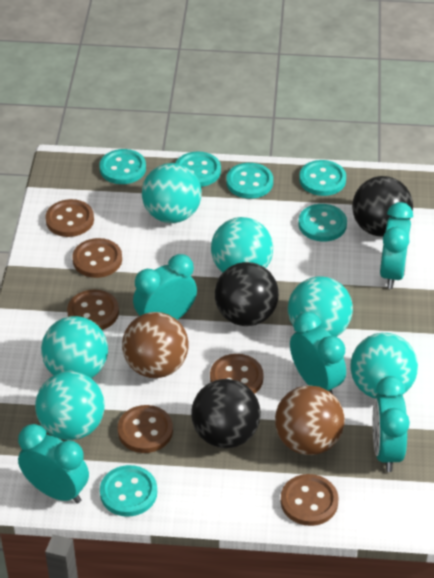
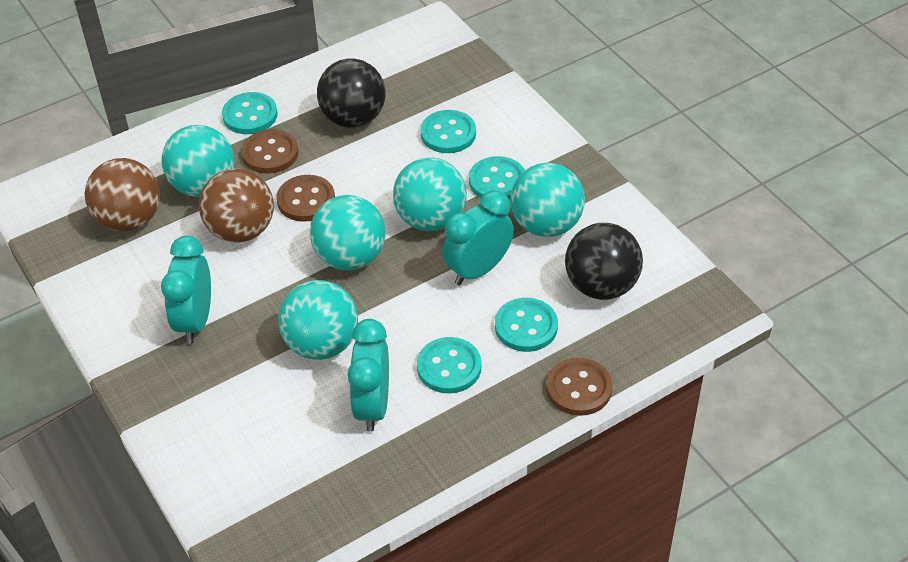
black ball: 3 -> 2
brown button: 6 -> 3
turquoise ball: 6 -> 5
turquoise button: 6 -> 5
turquoise clock: 5 -> 3

